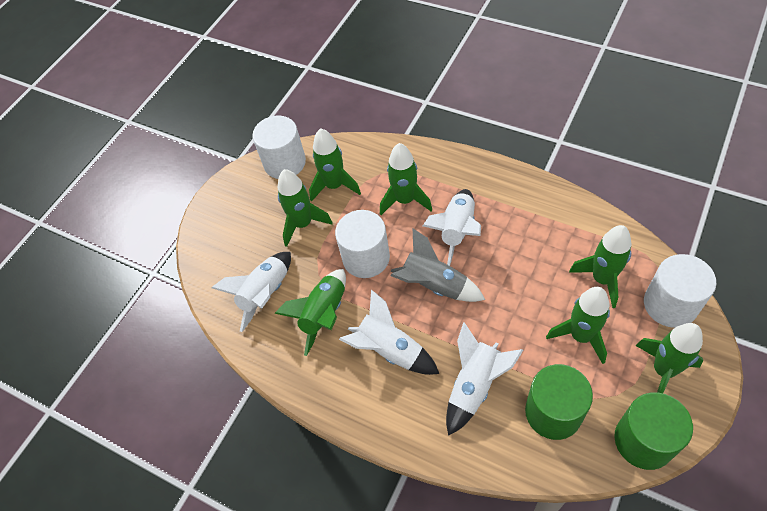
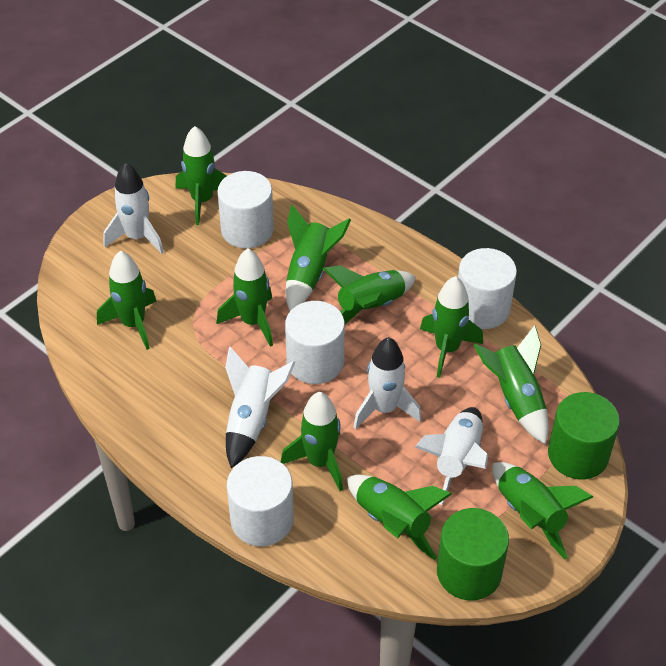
green rocket: 7 -> 10
grey rocket: 1 -> 0
white cylinder: 3 -> 4

